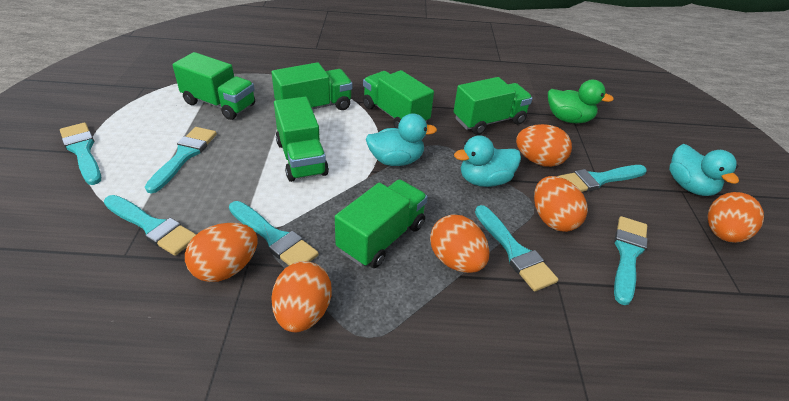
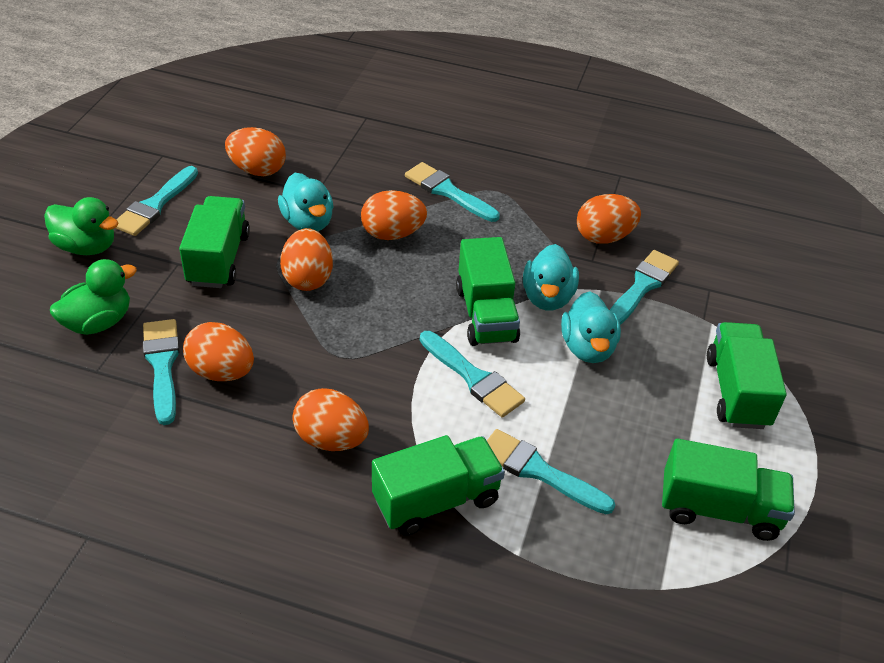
green duck: 1 -> 2
green truck: 6 -> 5
turquoise brush: 7 -> 6

